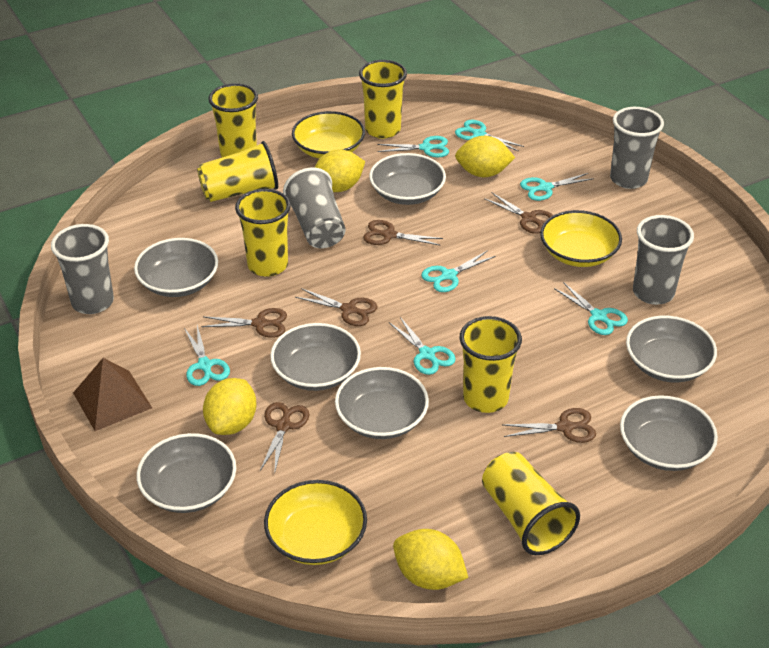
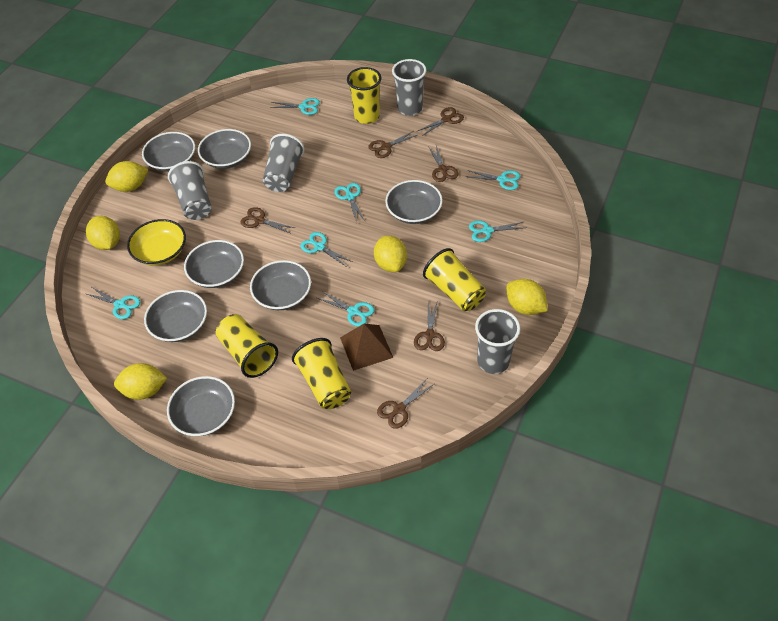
yellow bowl: 3 -> 1
yellow cup: 6 -> 4
yellow lemon: 4 -> 5

